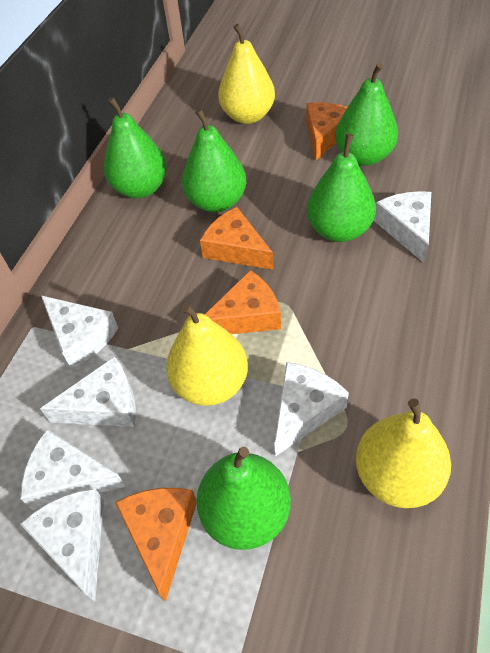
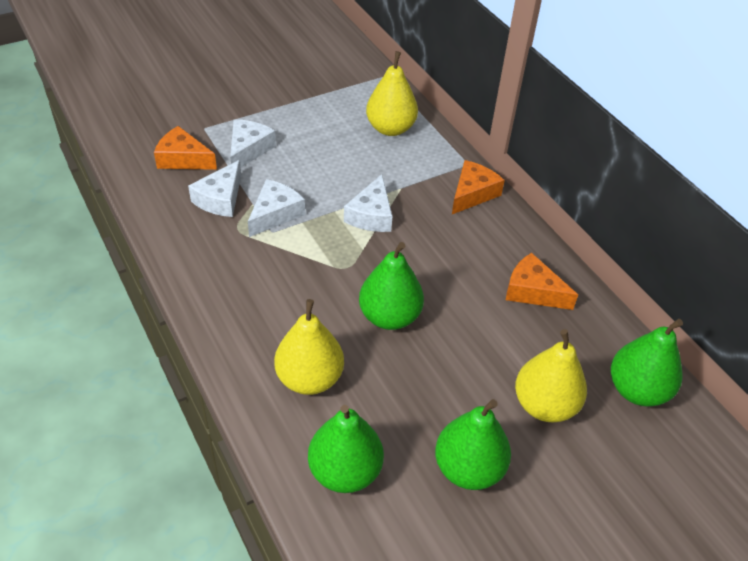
green pear: 5 -> 4
orange cheese: 4 -> 3
white cheese: 6 -> 4

